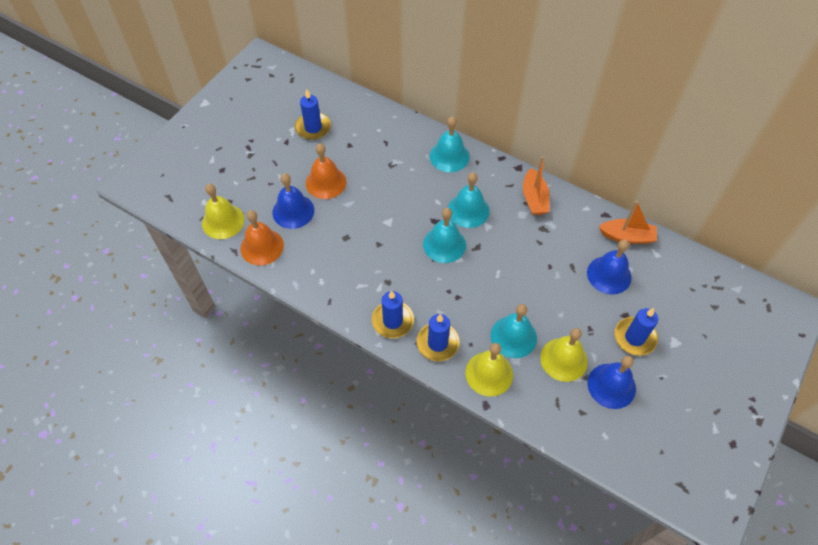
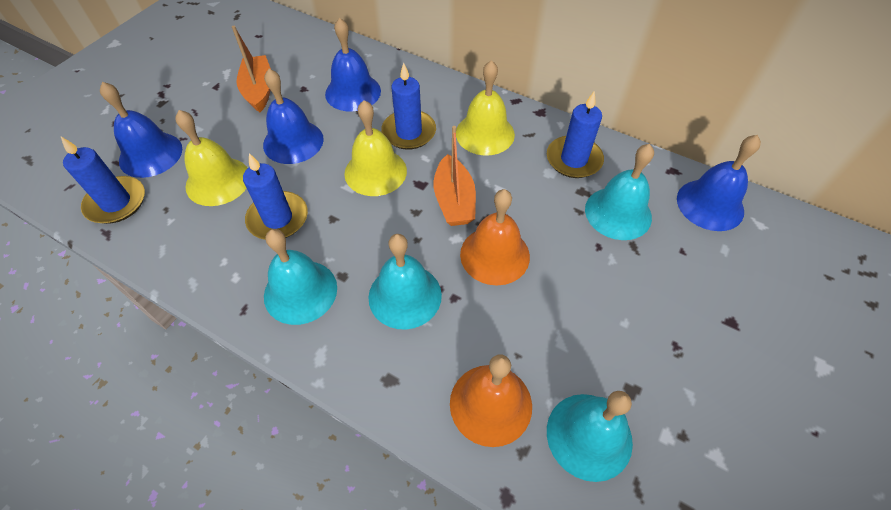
blue bell: 3 -> 4

